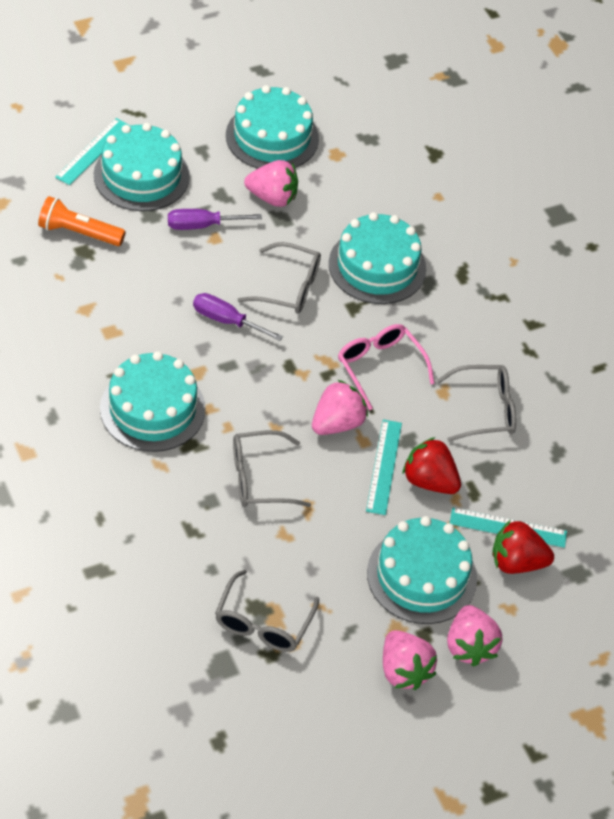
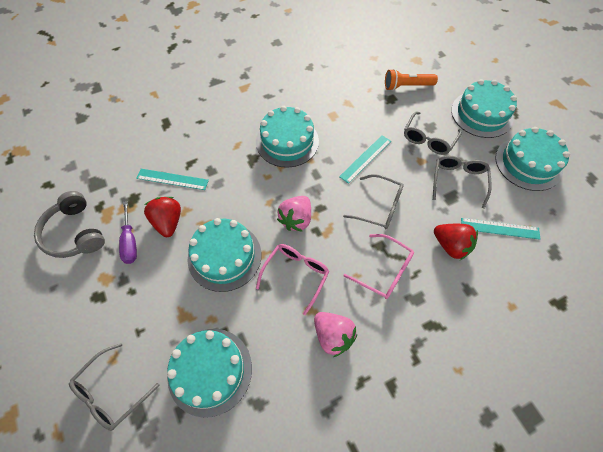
grey headphones: 0 -> 1
pink glasses: 1 -> 2
pink strawberry: 4 -> 2
purple screwdriver: 2 -> 1

